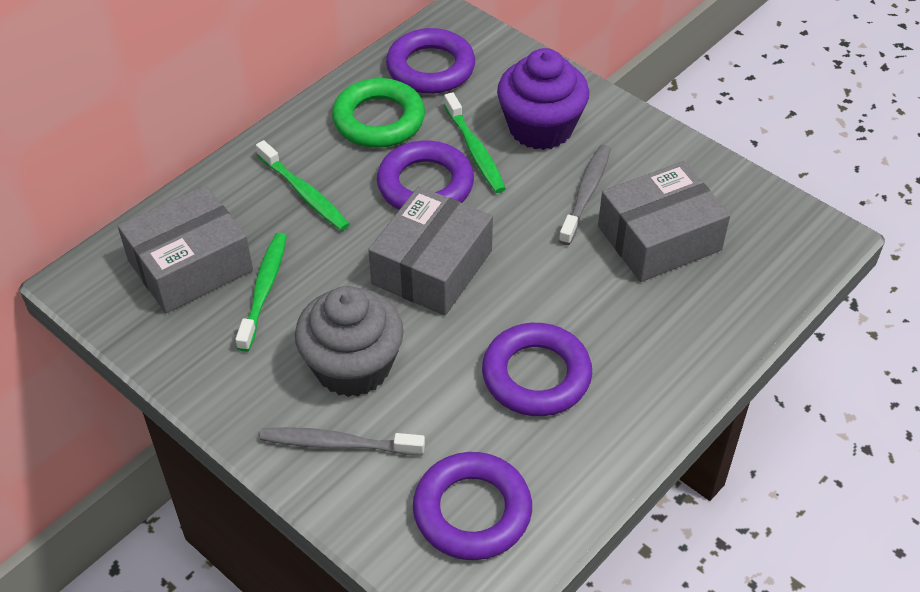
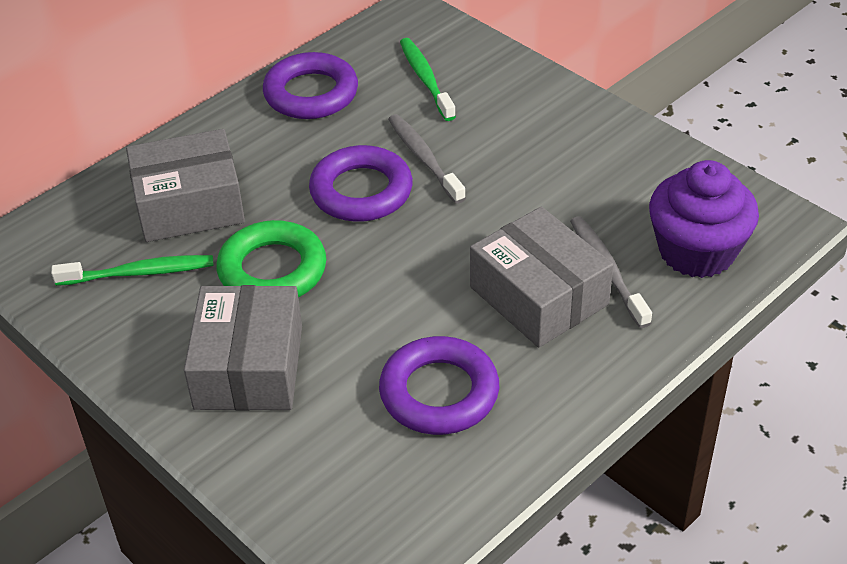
green toothbrush: 3 -> 2
grey cupcake: 1 -> 0
purple ring: 4 -> 3

